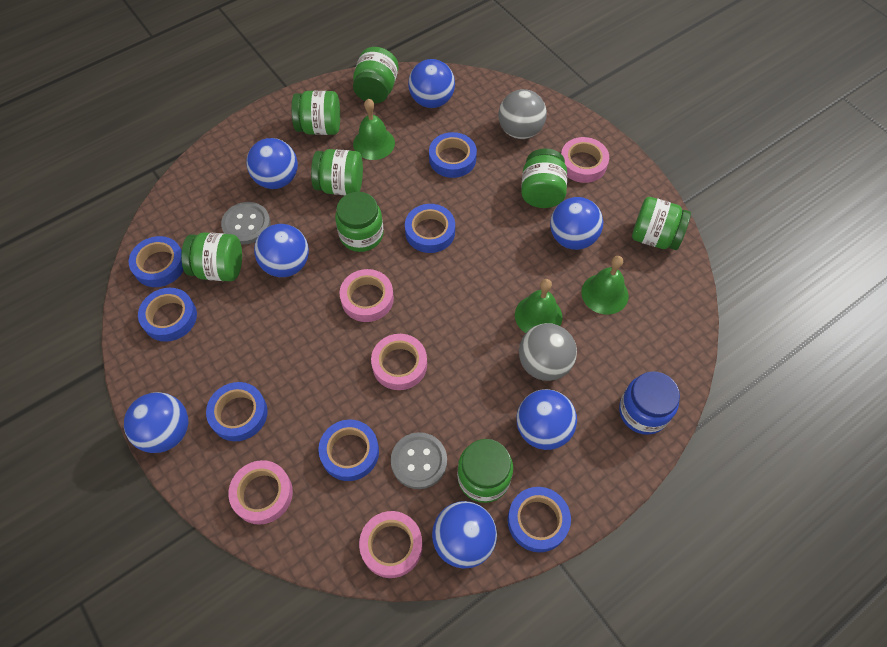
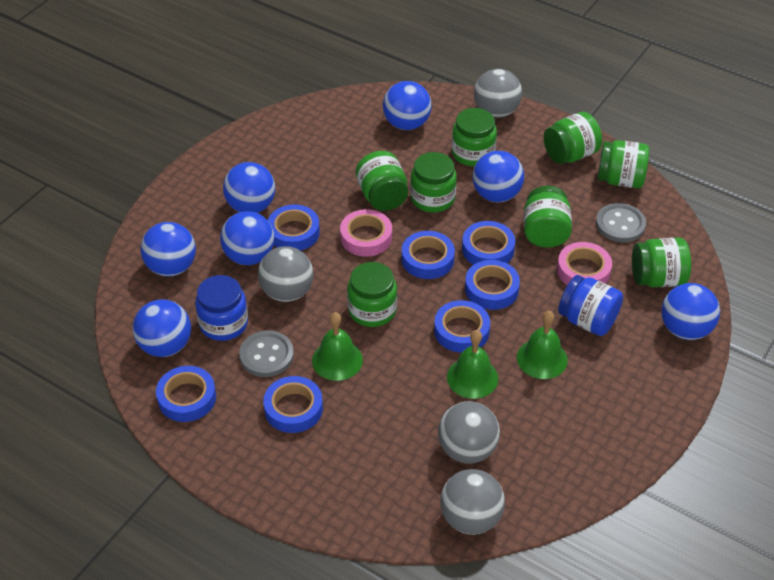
blue jar: 1 -> 2
grey ball: 2 -> 4
pink tape: 5 -> 2

